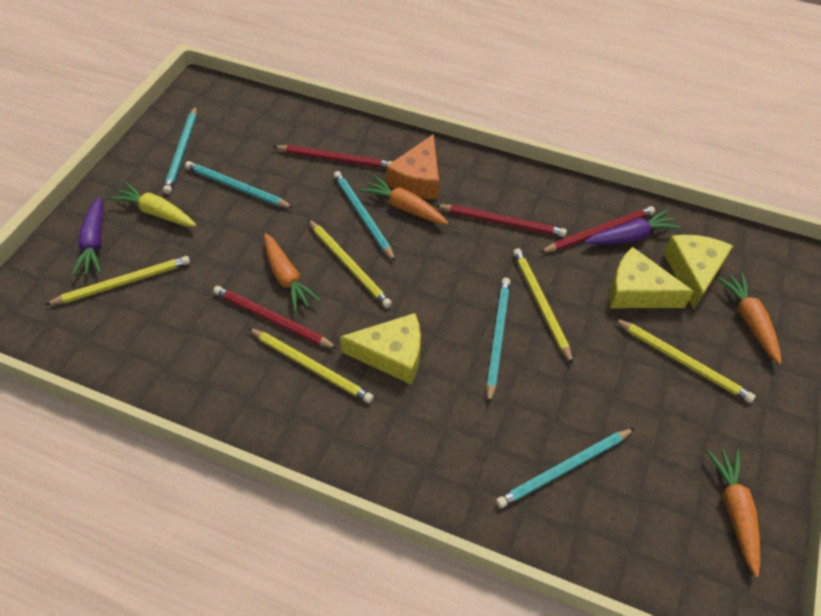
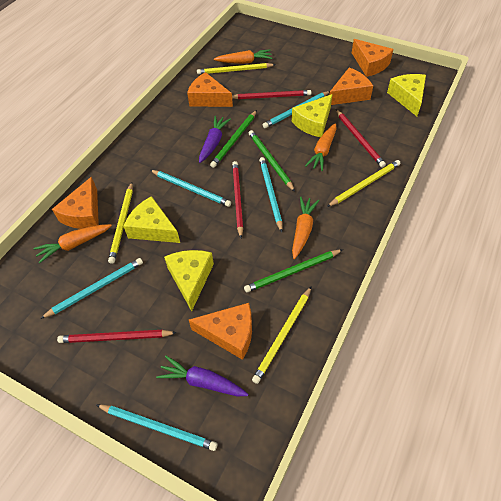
green pencil: 0 -> 3
orange cheese: 1 -> 5
yellow carrot: 1 -> 0
yellow cheese: 3 -> 4
yellow pencil: 5 -> 4

